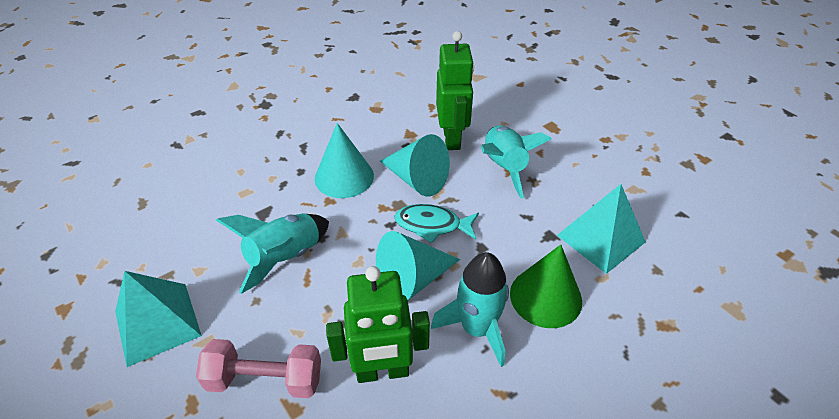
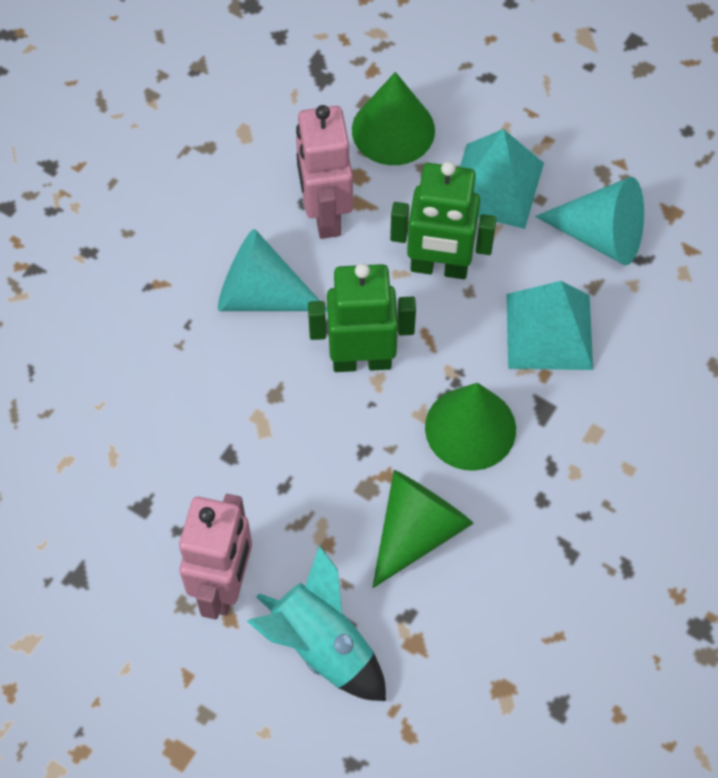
green cone: 1 -> 3
pink dumbbell: 1 -> 0
pink robot: 0 -> 2
turquoise cone: 3 -> 2
turquoise fish: 1 -> 0
turquoise rocket: 3 -> 1

